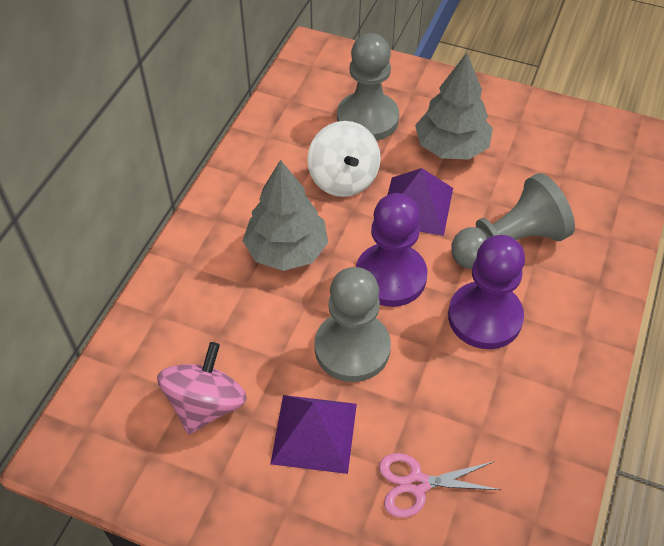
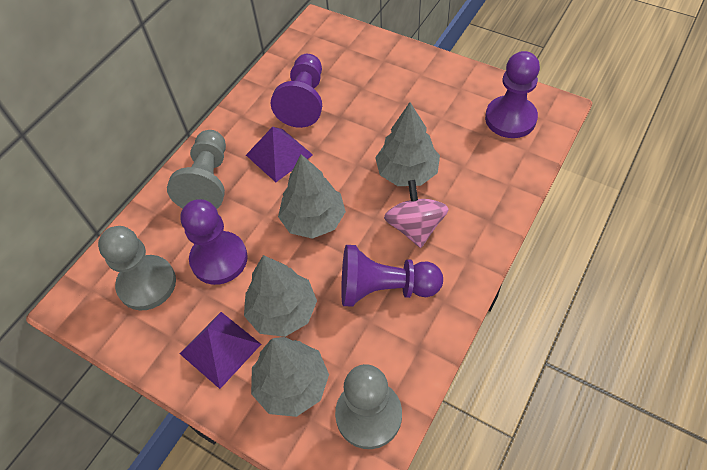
grey tree: 2 -> 4
pink scissors: 1 -> 0
purple pawn: 2 -> 4
white spinning top: 1 -> 0

